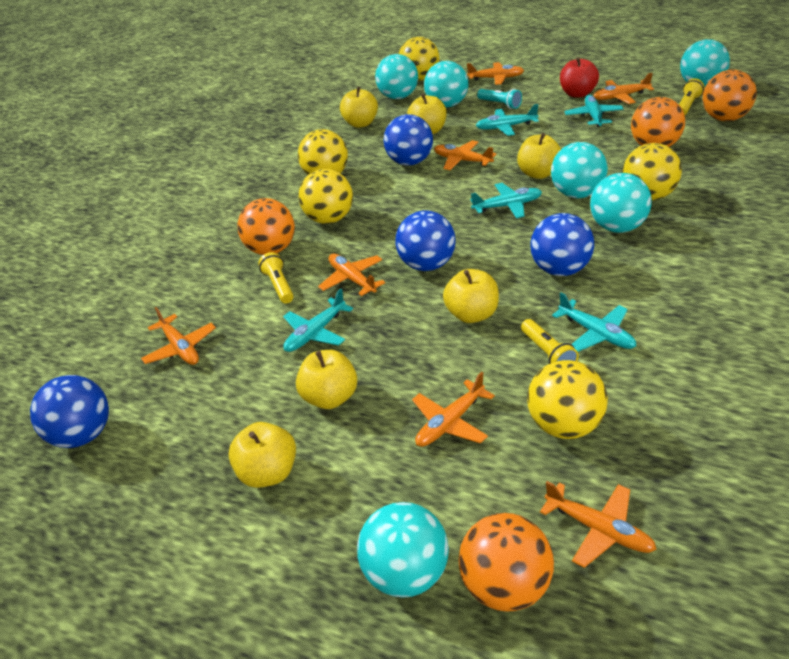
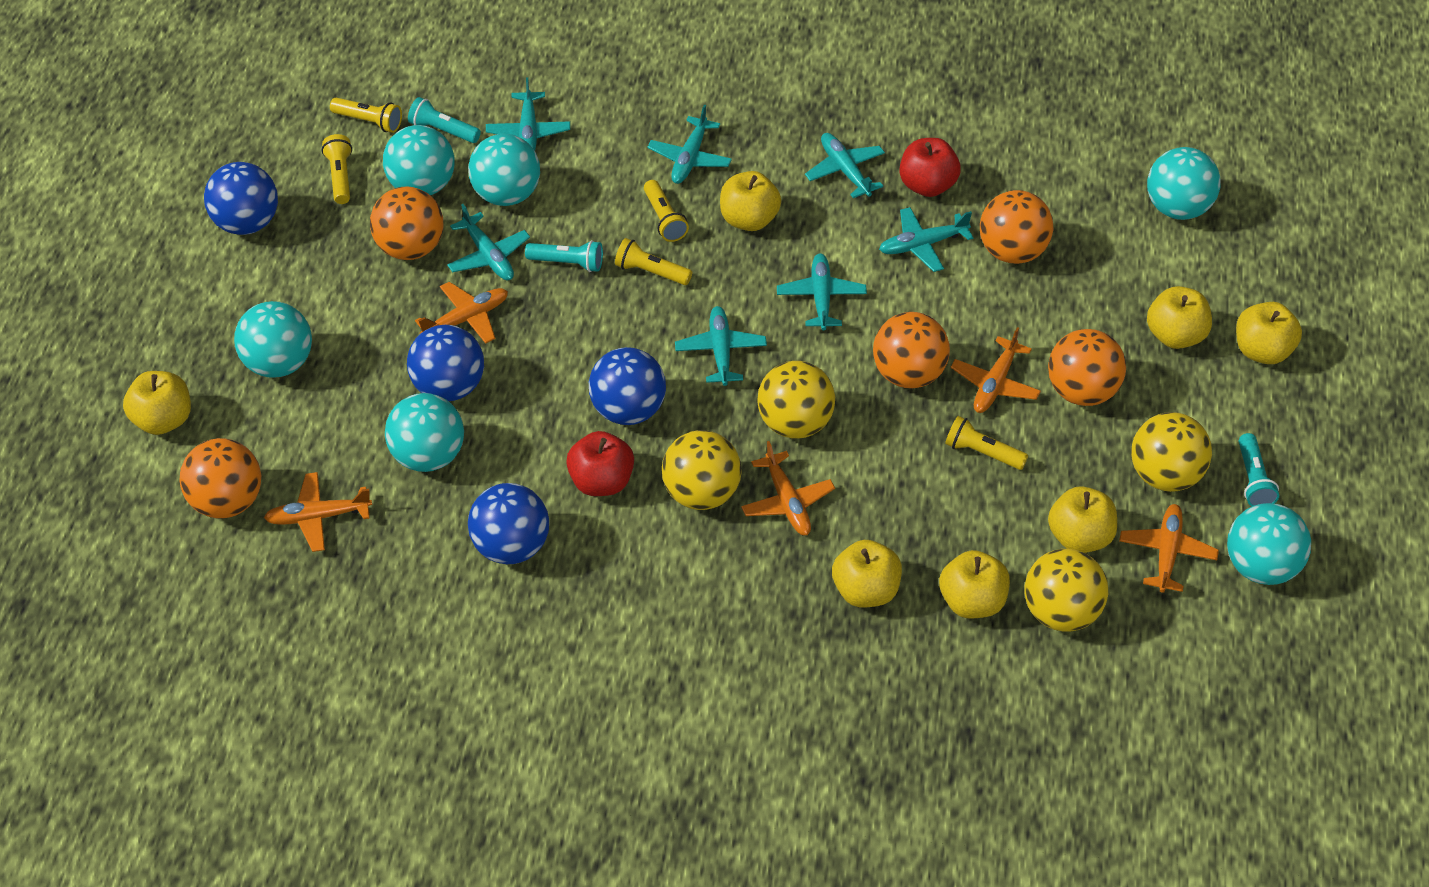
orange ball: 4 -> 5
orange plane: 7 -> 5
red apple: 1 -> 2
turquoise flashlight: 1 -> 3
turquoise plane: 5 -> 7
yellow apple: 6 -> 7
yellow ball: 5 -> 4
yellow flashlight: 3 -> 5

